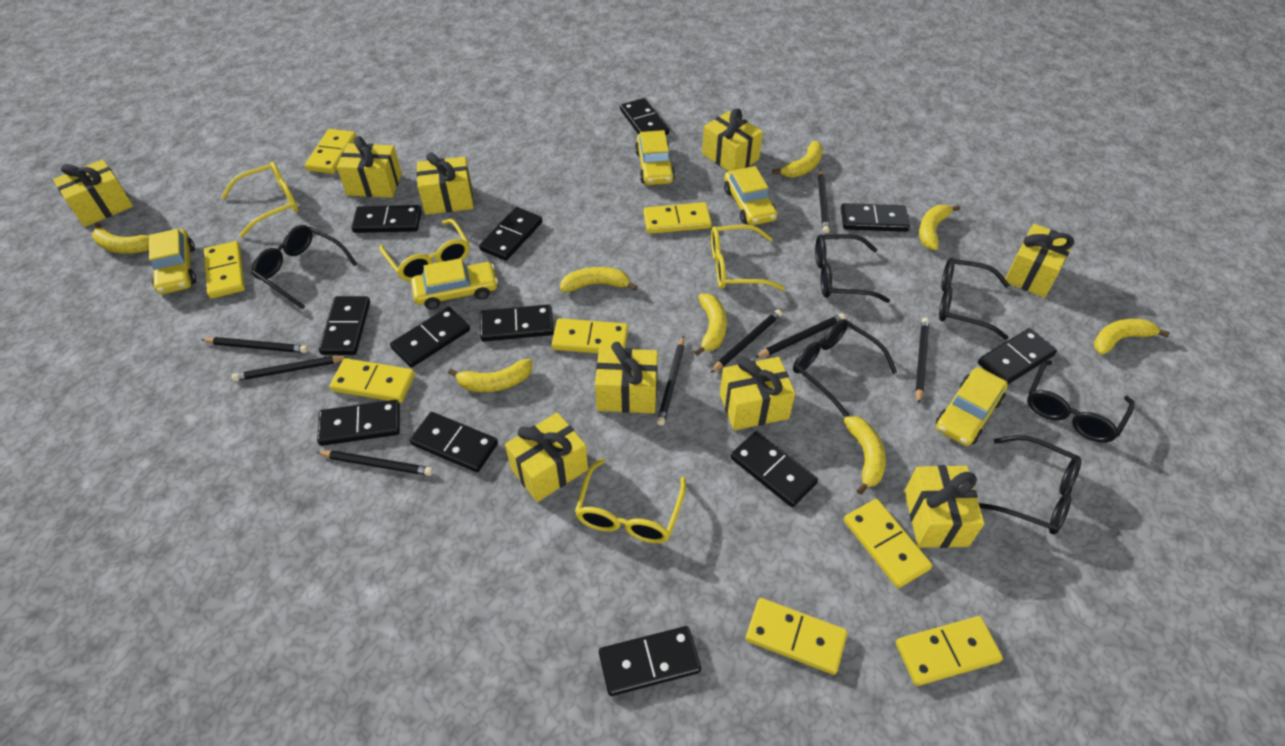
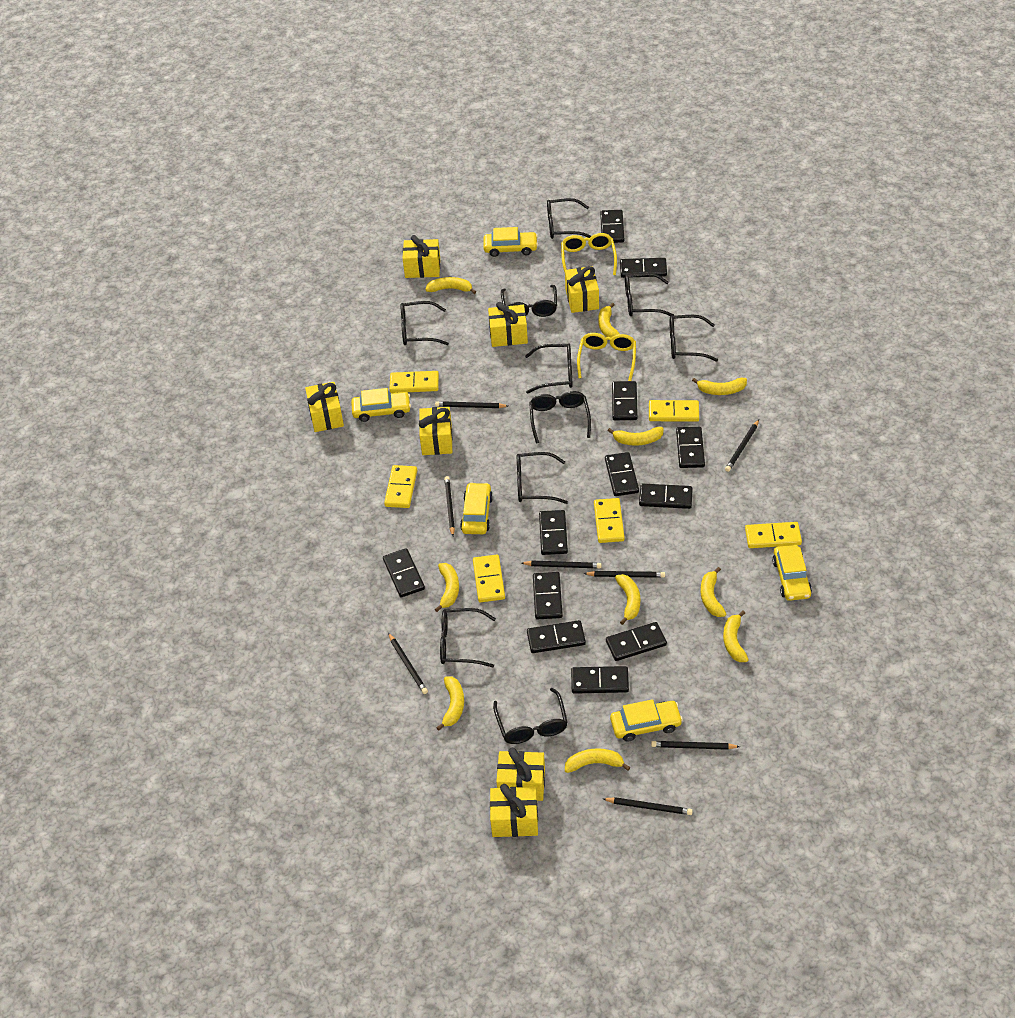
black glasses: 6 -> 10
yellow banana: 8 -> 10
yellow domino: 8 -> 6
yellow gift: 9 -> 7
yellow glasses: 4 -> 2

